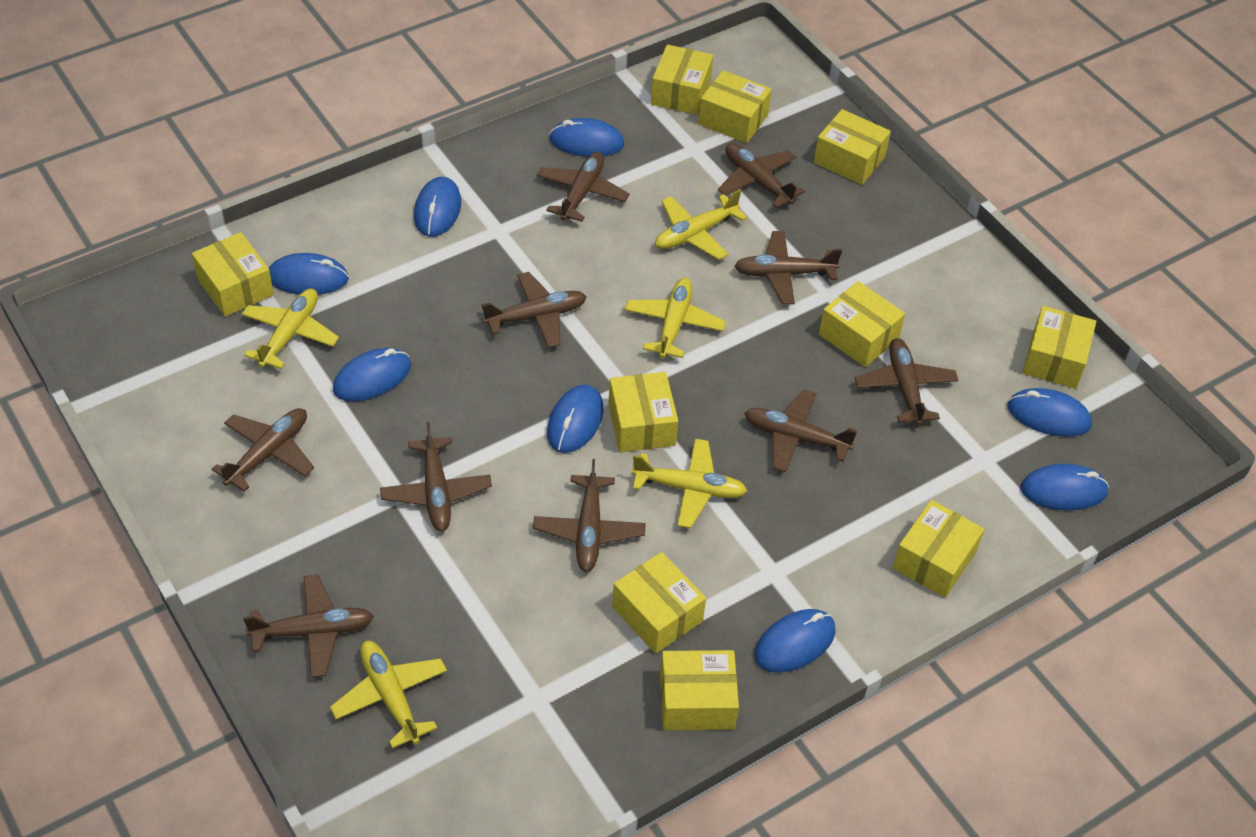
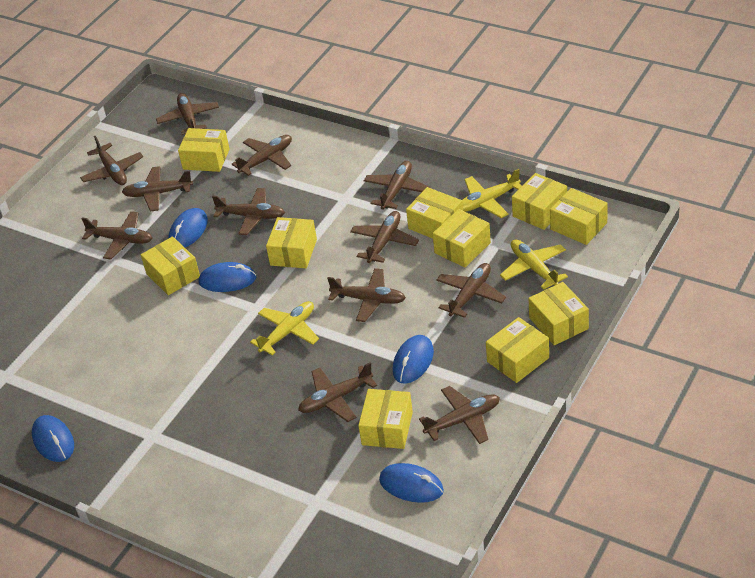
blue mouse: 8 -> 5
brown plane: 10 -> 12
yellow plane: 5 -> 3

